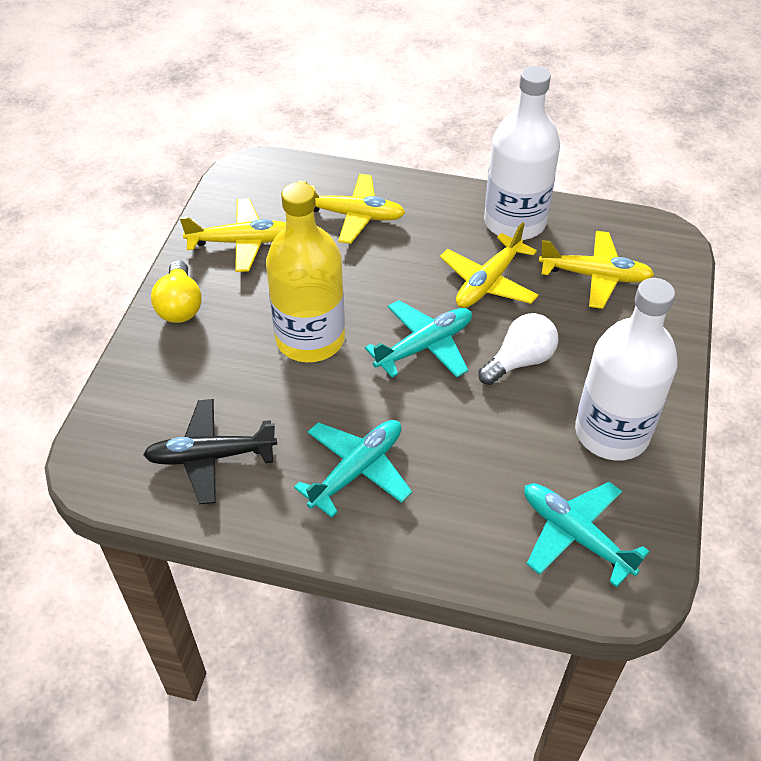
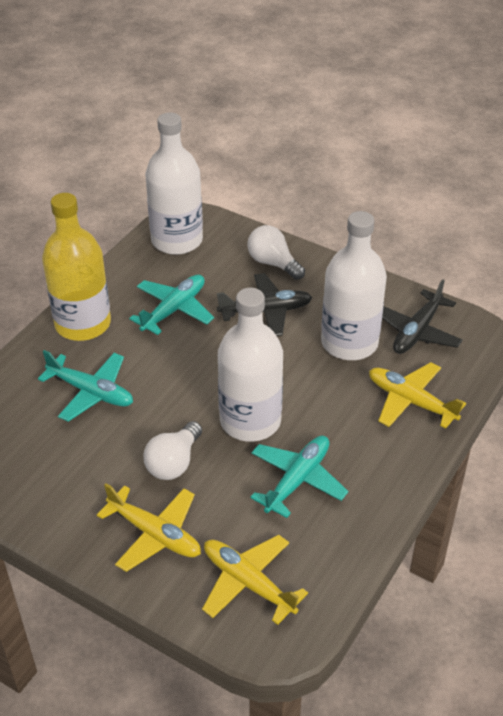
black plane: 1 -> 2
white bottle: 2 -> 3
white light bulb: 1 -> 2
yellow light bulb: 1 -> 0
yellow plane: 4 -> 3

